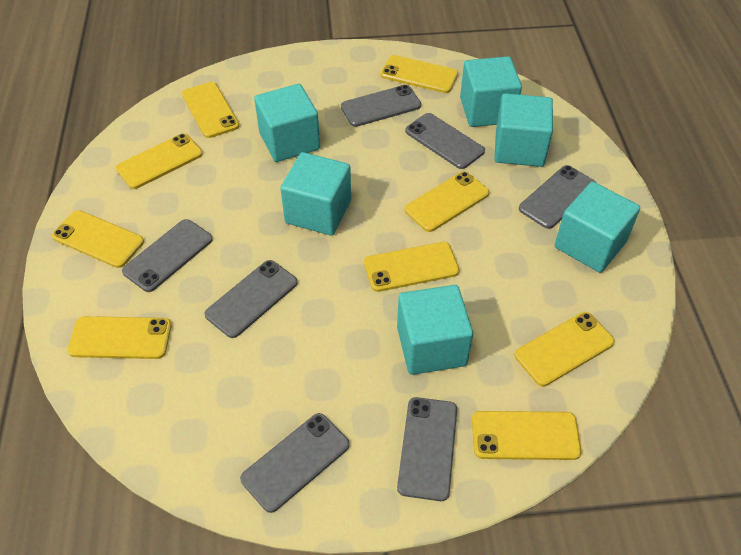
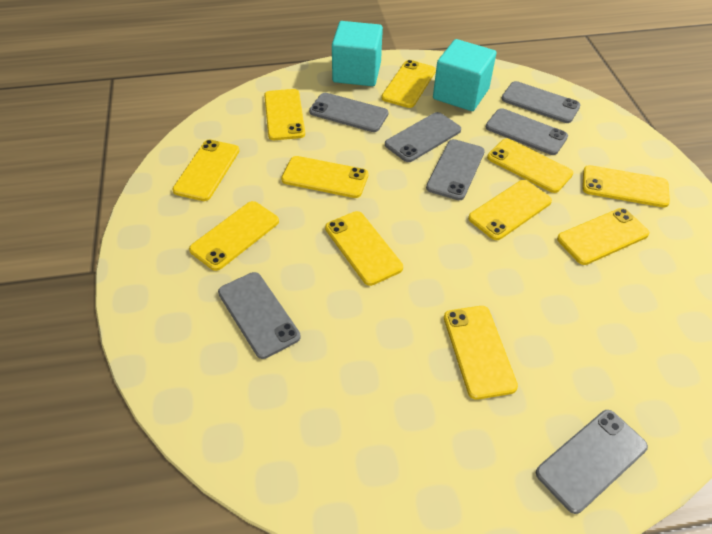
turquoise cube: 6 -> 2
yellow phone: 9 -> 11

